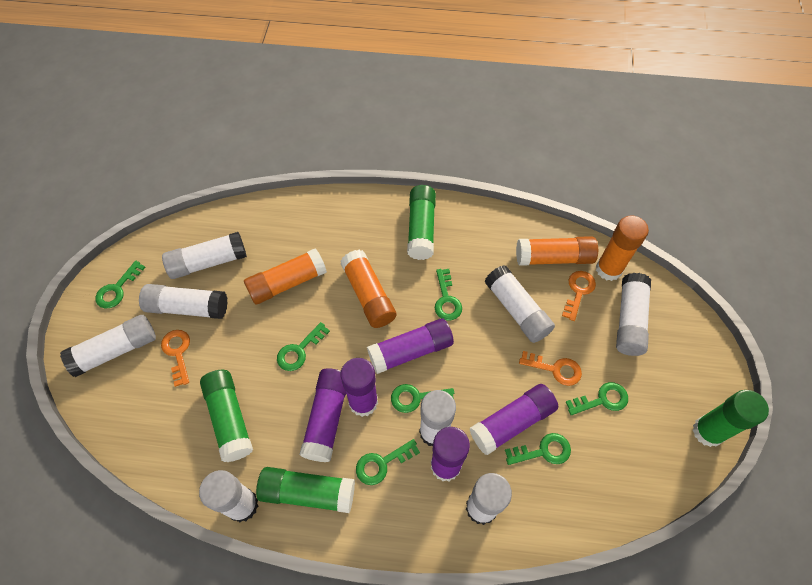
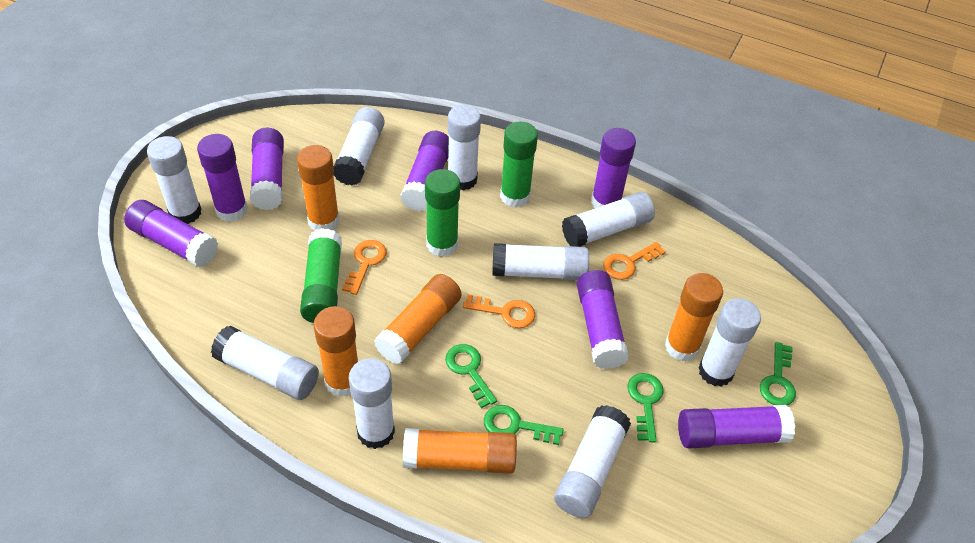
green glue stick: 4 -> 3
green key: 7 -> 4
orange glue stick: 4 -> 5
purple glue stick: 5 -> 7
white glue stick: 8 -> 9

